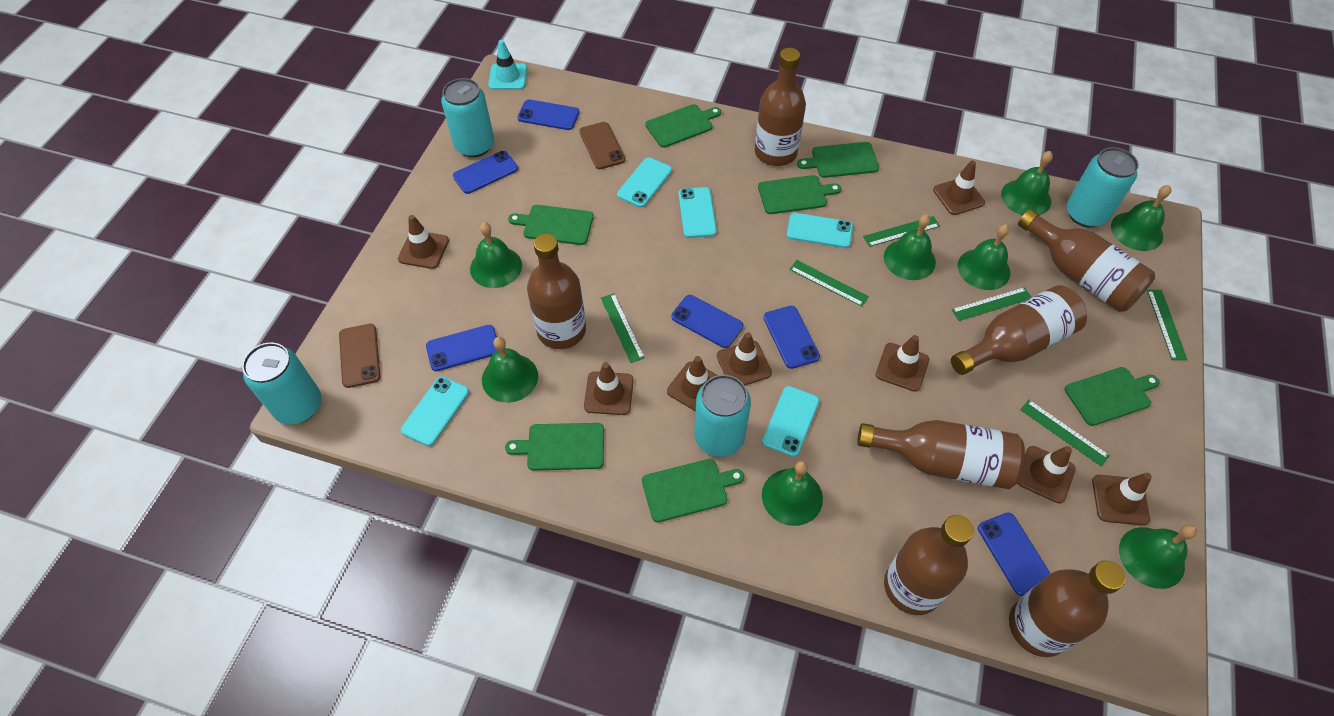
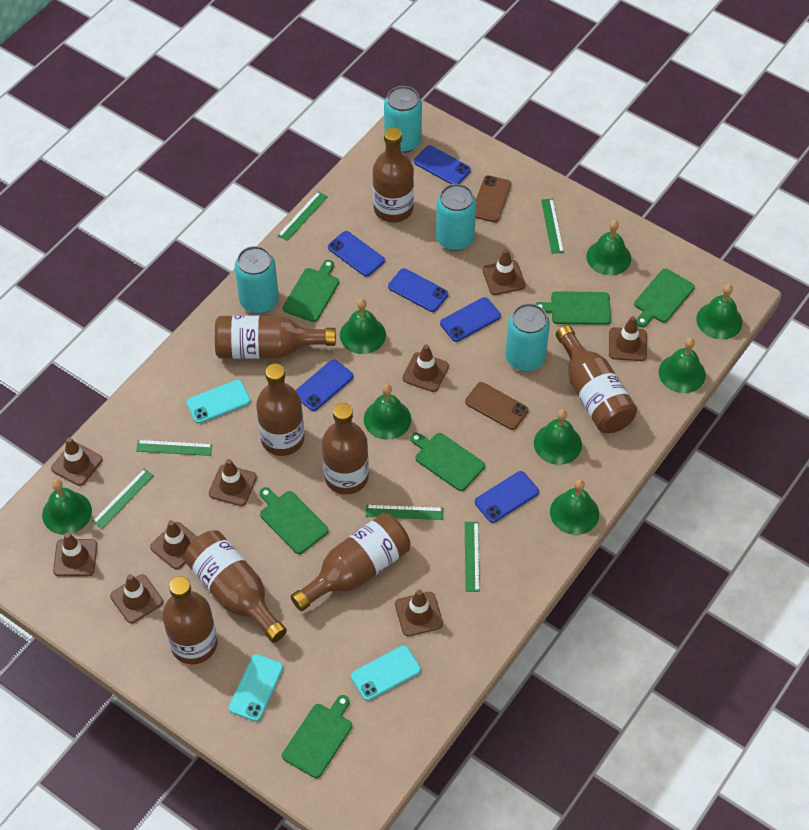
brown bottle: 7 -> 8
brown traffic cone: 8 -> 9
green cutting board: 7 -> 6
turquoise phone: 5 -> 3
turquoise traffic cone: 1 -> 0

